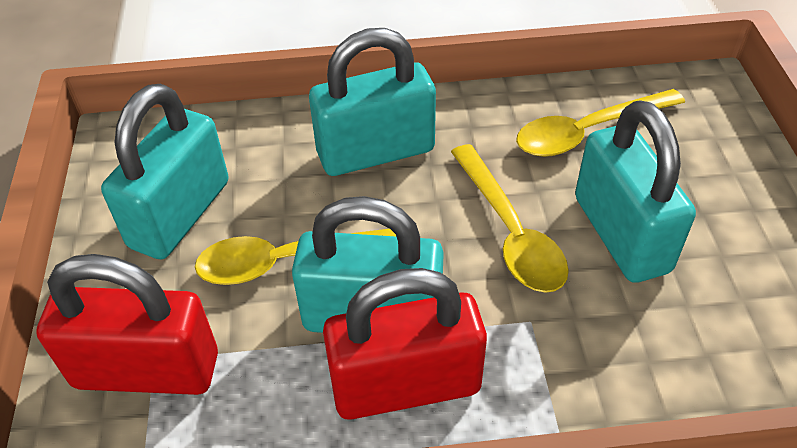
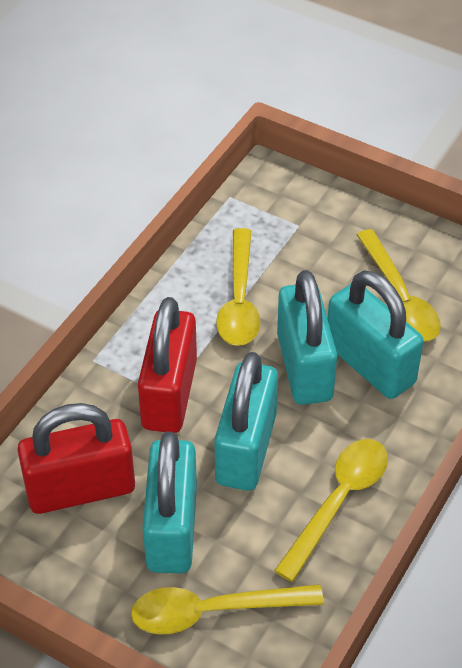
yellow spoon: 3 -> 4

